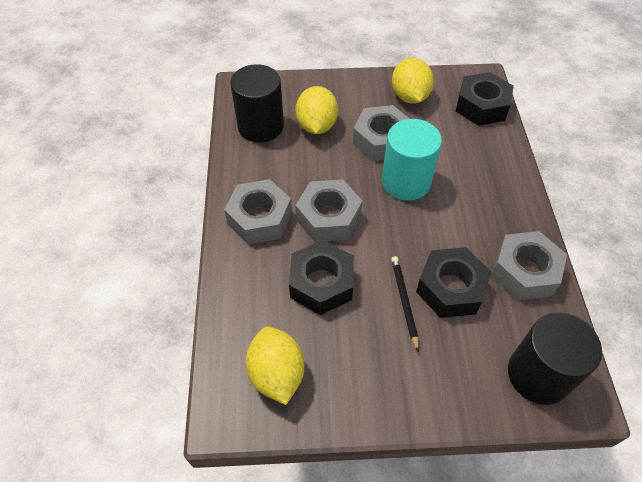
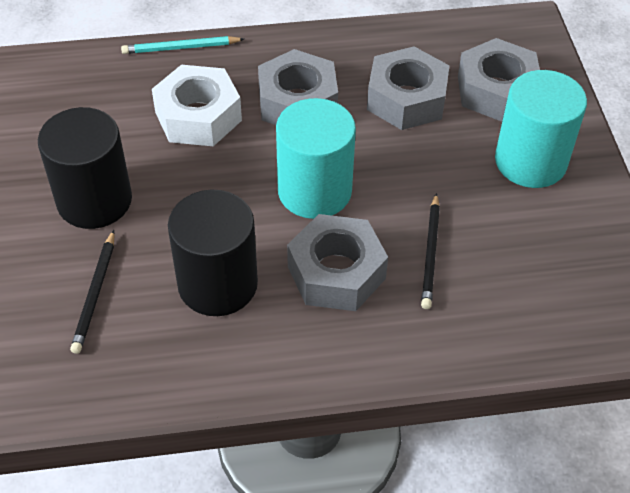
black nut: 3 -> 0
black pencil: 1 -> 2
turquoise cylinder: 1 -> 2
turquoise pencil: 0 -> 1
white nut: 0 -> 1
yellow lemon: 3 -> 0

